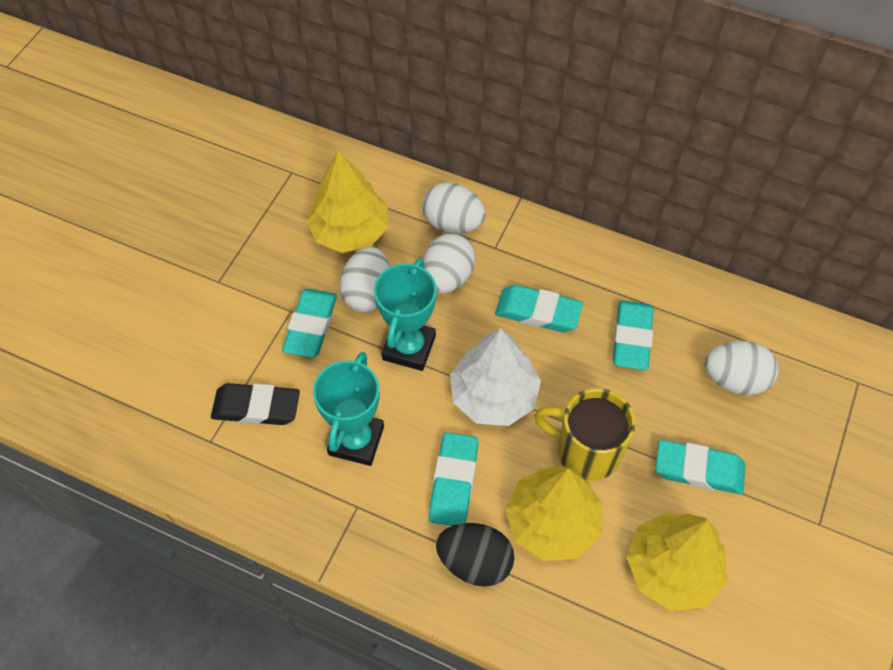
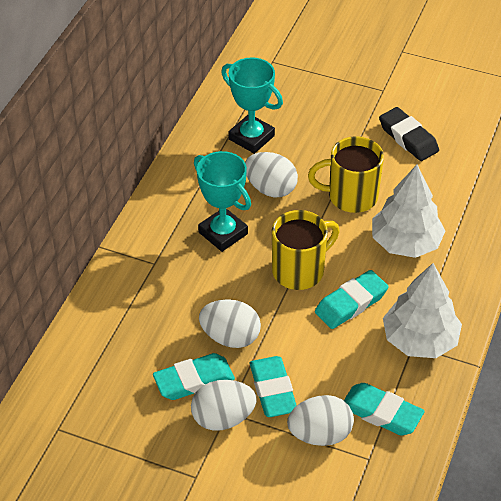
black egg: 1 -> 0
turquoise eraser: 5 -> 4
white tree: 1 -> 2
yellow mug: 1 -> 2
yellow tree: 3 -> 0

